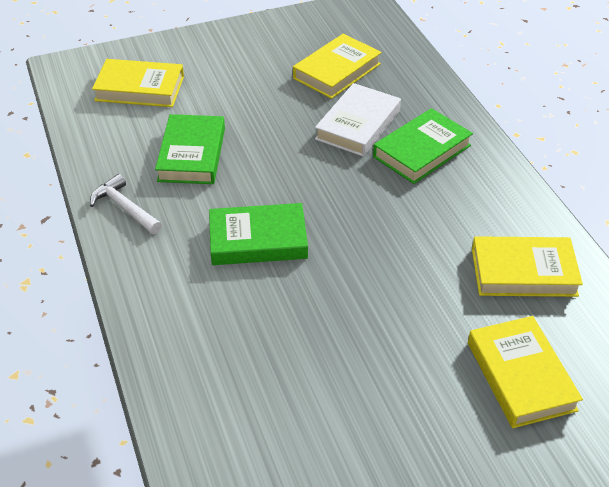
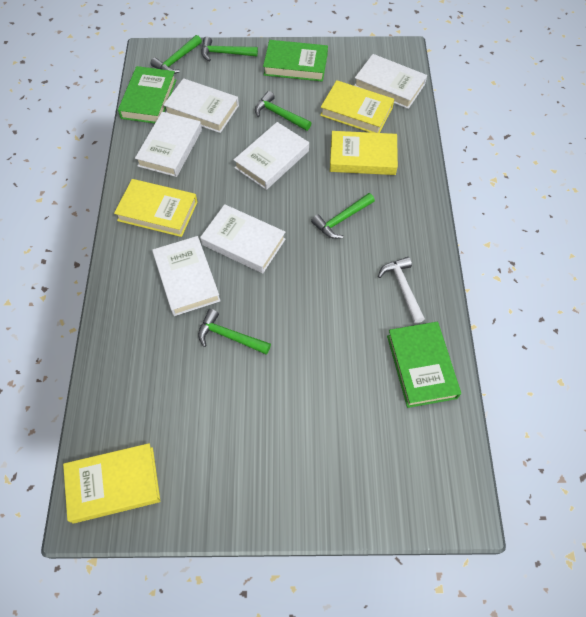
green hammer: 0 -> 5
white book: 1 -> 6

